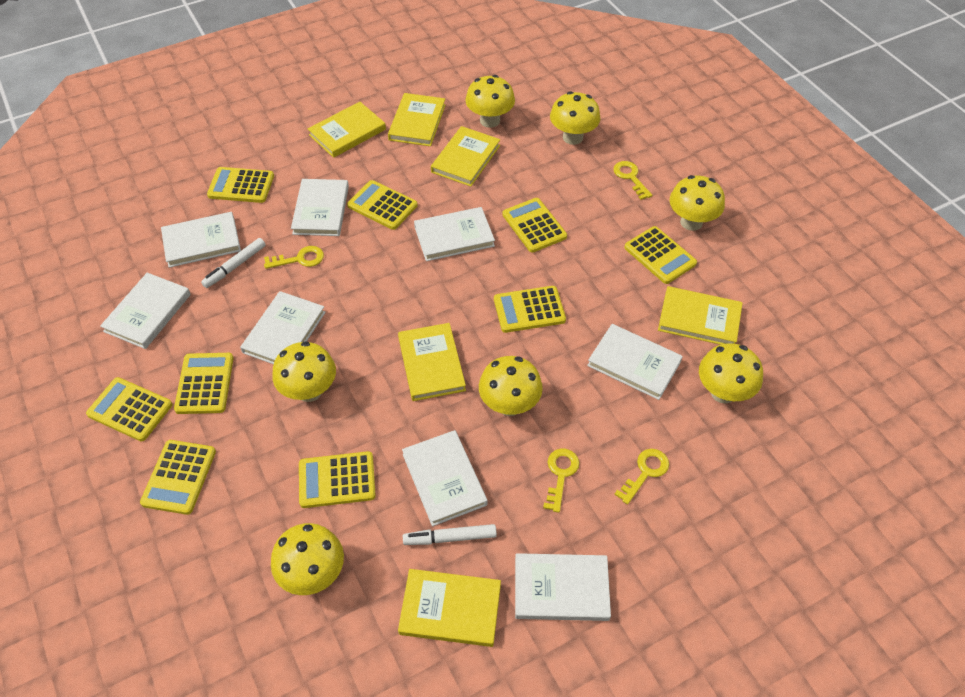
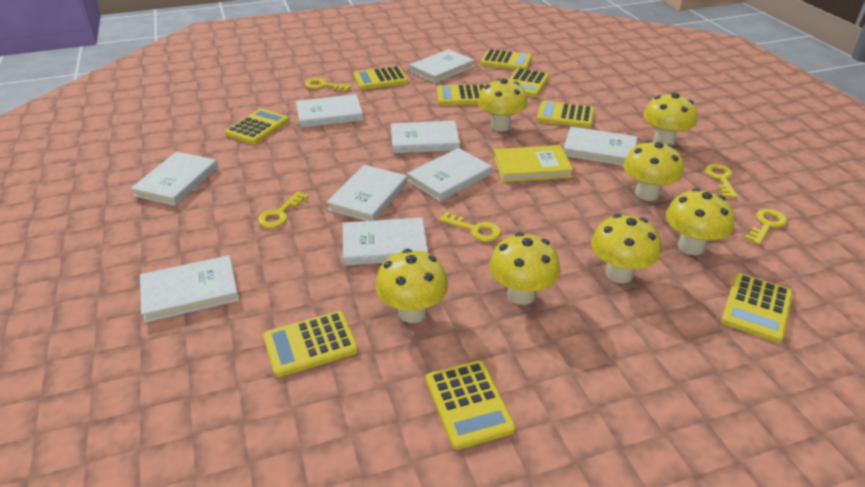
white book: 8 -> 9
white marker: 2 -> 0
yellow book: 6 -> 1
yellow key: 4 -> 5

